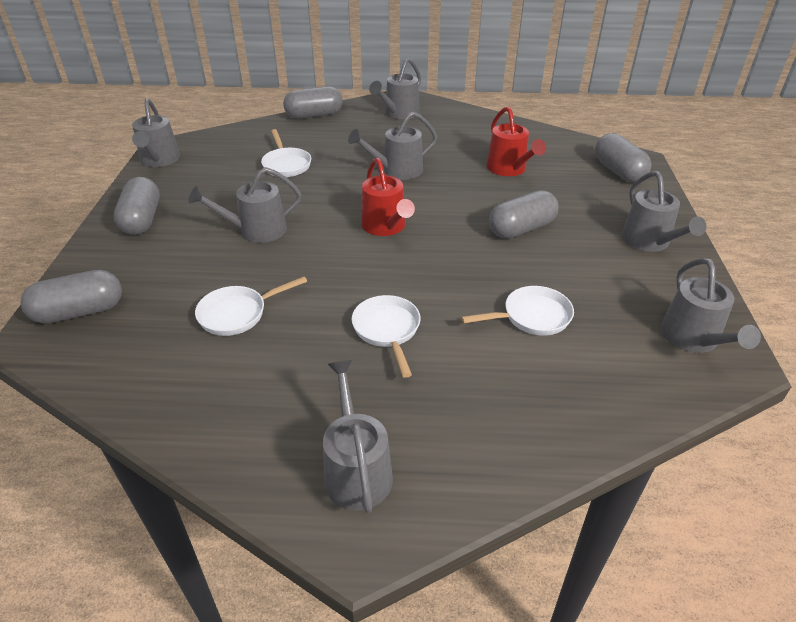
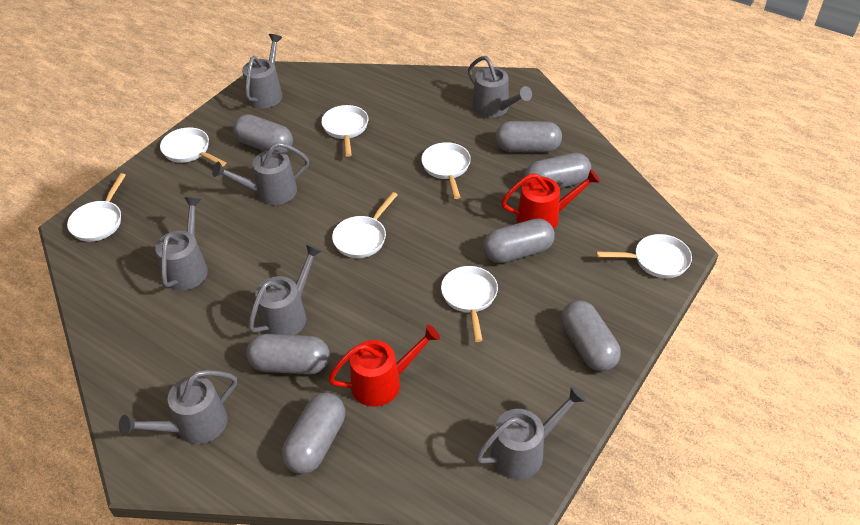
grey capsule: 5 -> 7
white pan: 4 -> 7

